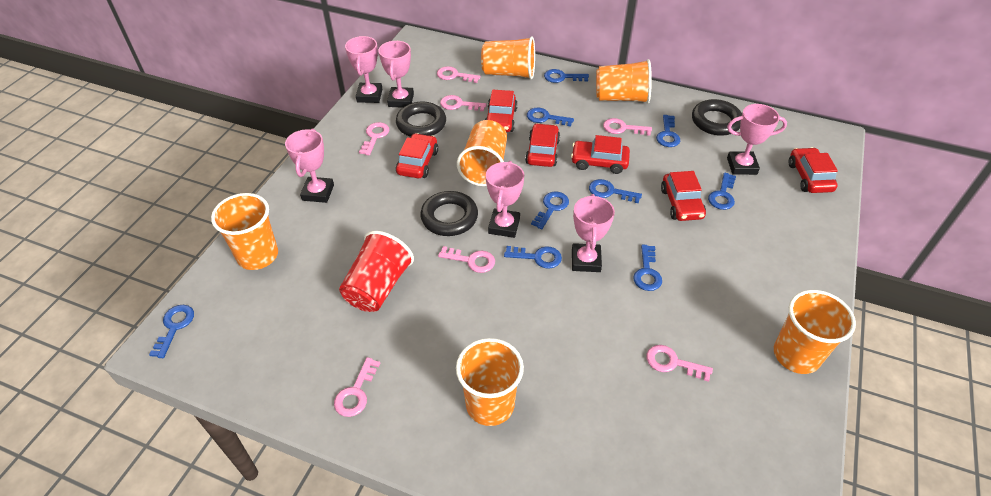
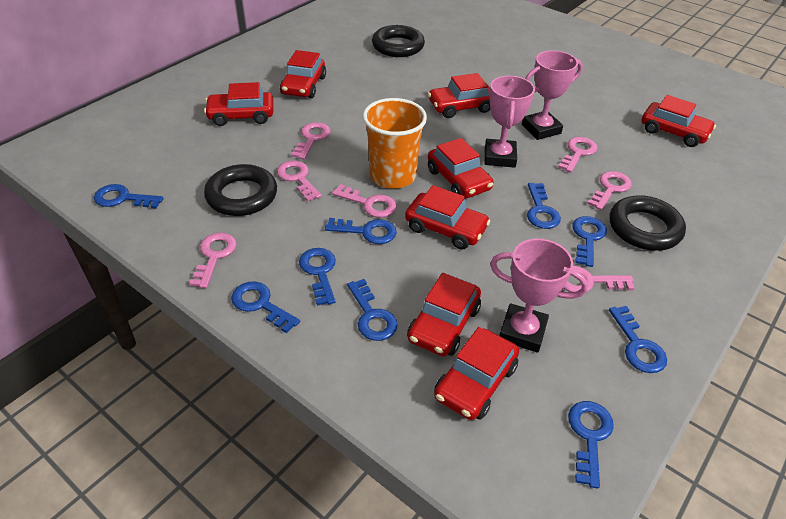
orange cup: 6 -> 1
pink trophy: 6 -> 3
red car: 6 -> 8
red cup: 1 -> 0

